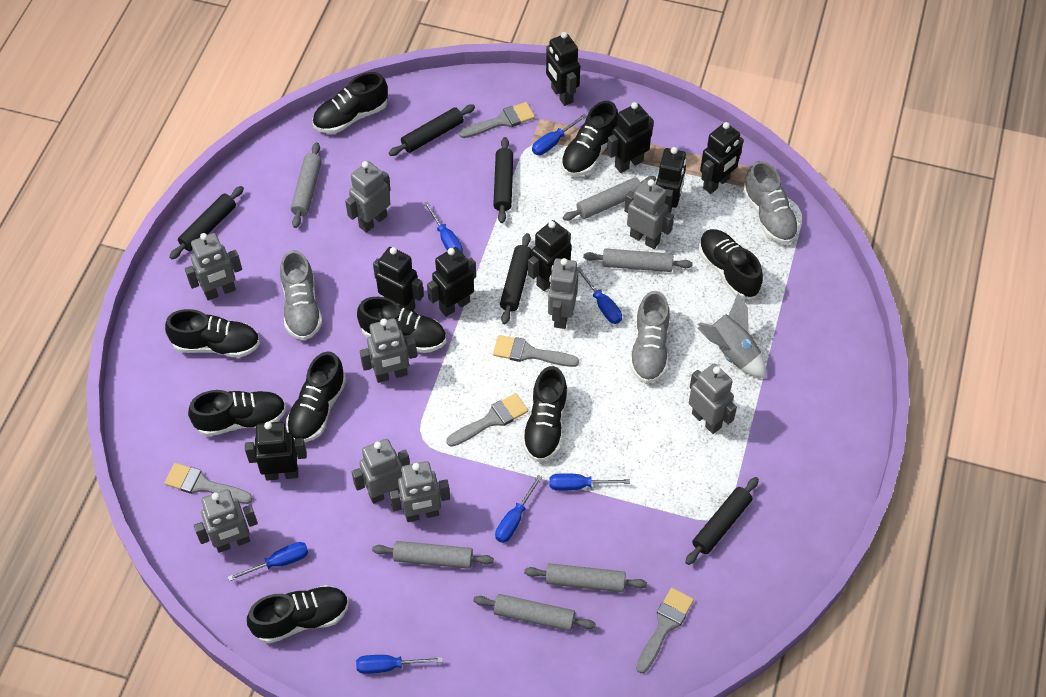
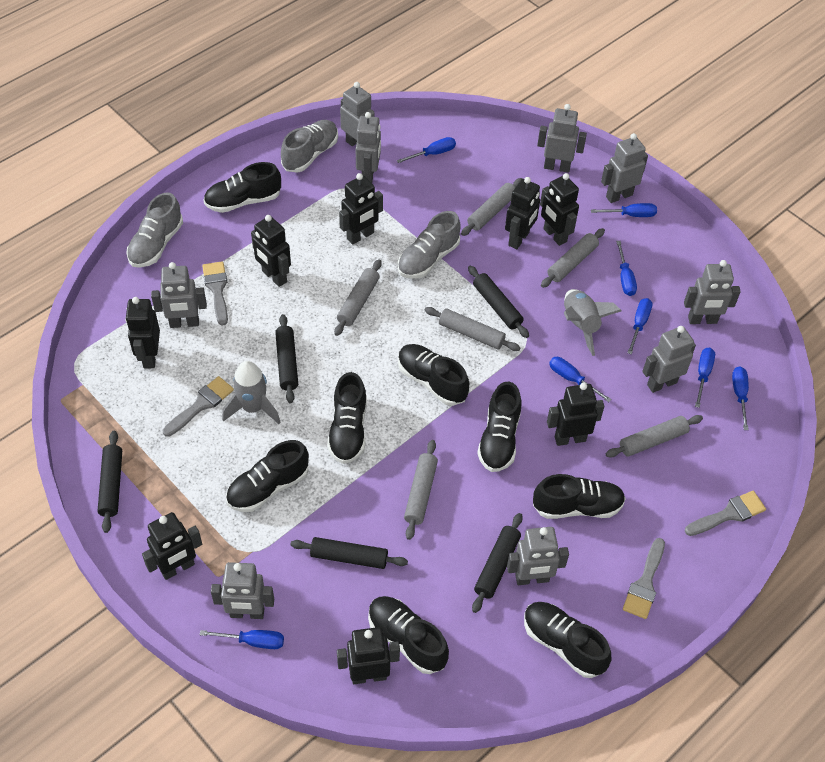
black shoe: 9 -> 8
blue screwdriver: 7 -> 8
grey brush: 5 -> 4
grey rocket: 1 -> 2

